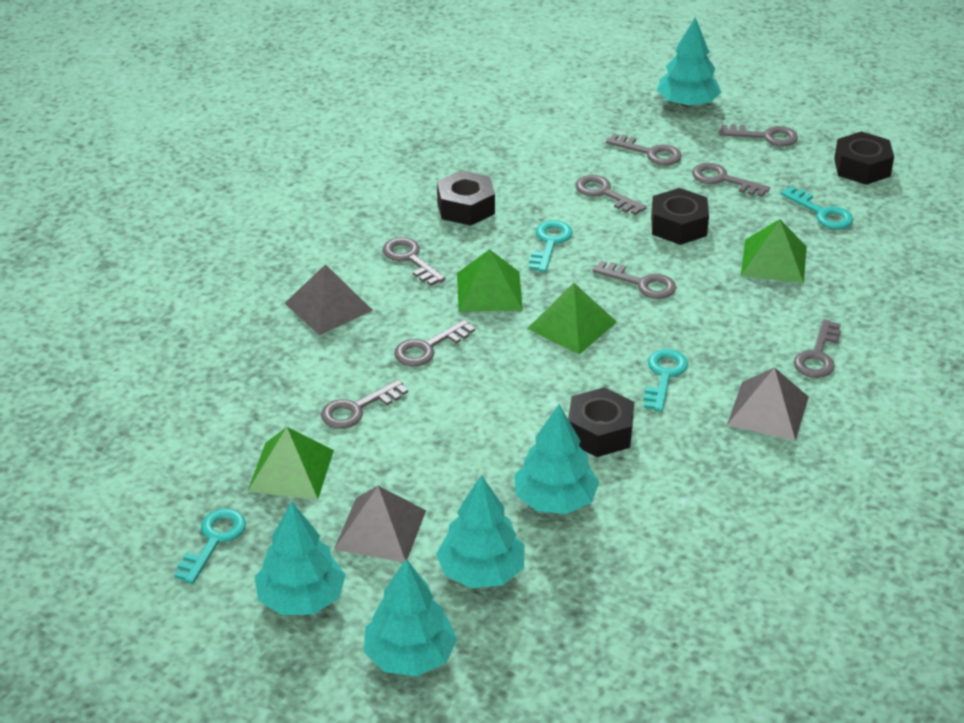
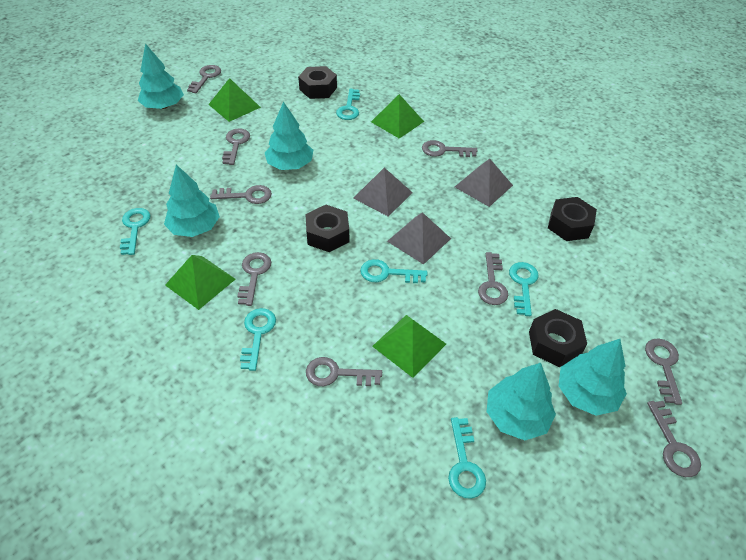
turquoise key: 4 -> 6

